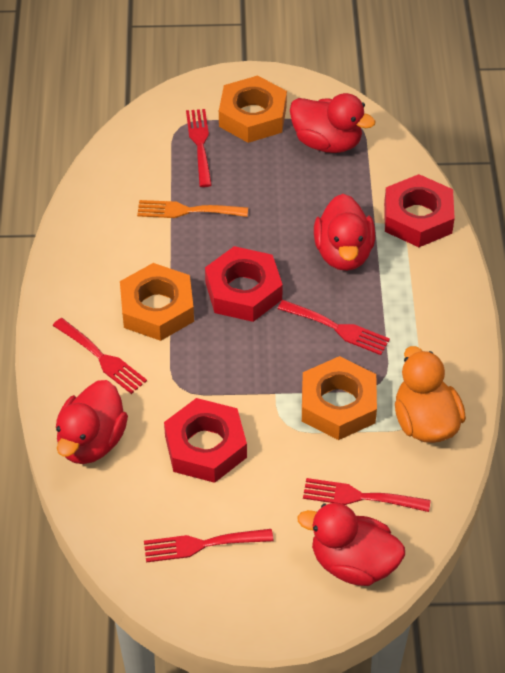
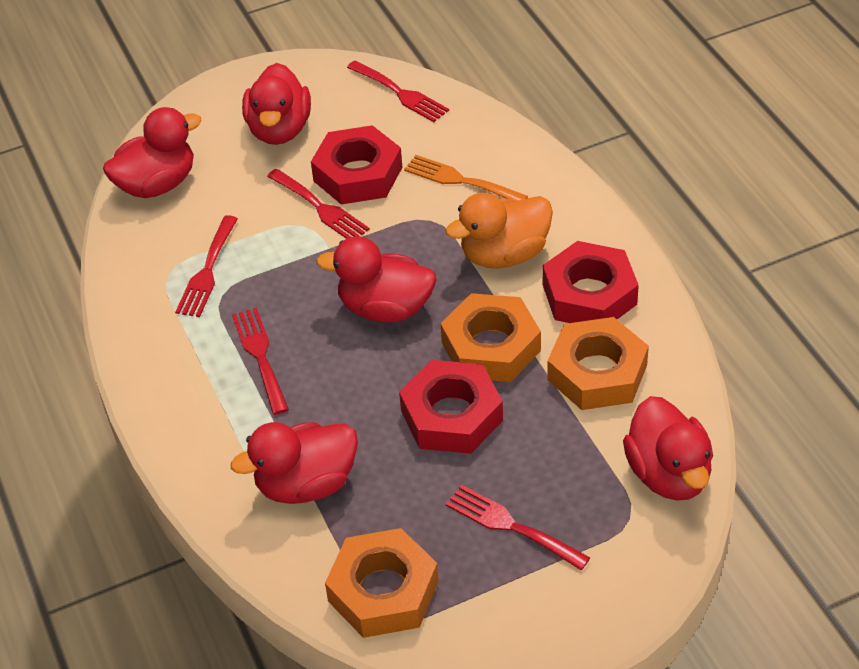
red duck: 4 -> 5

